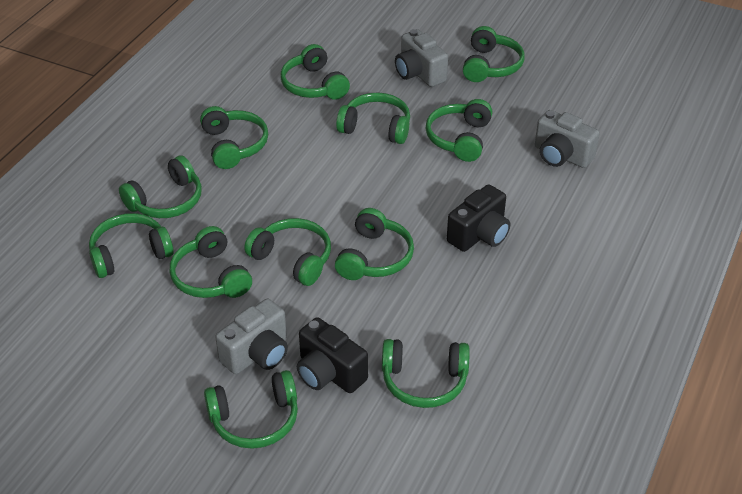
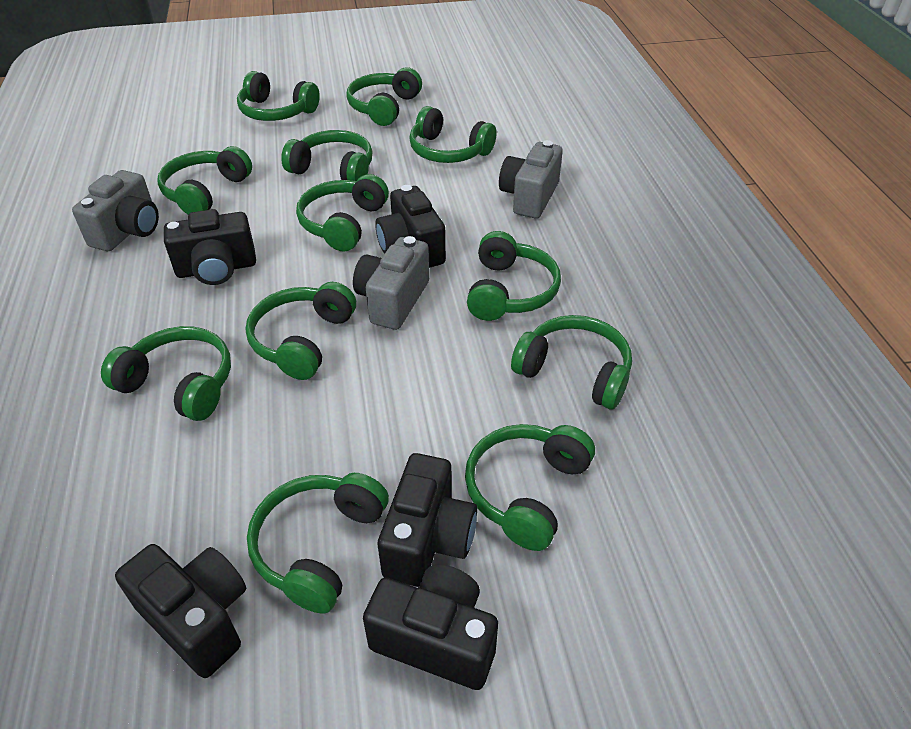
black camera: 2 -> 5

